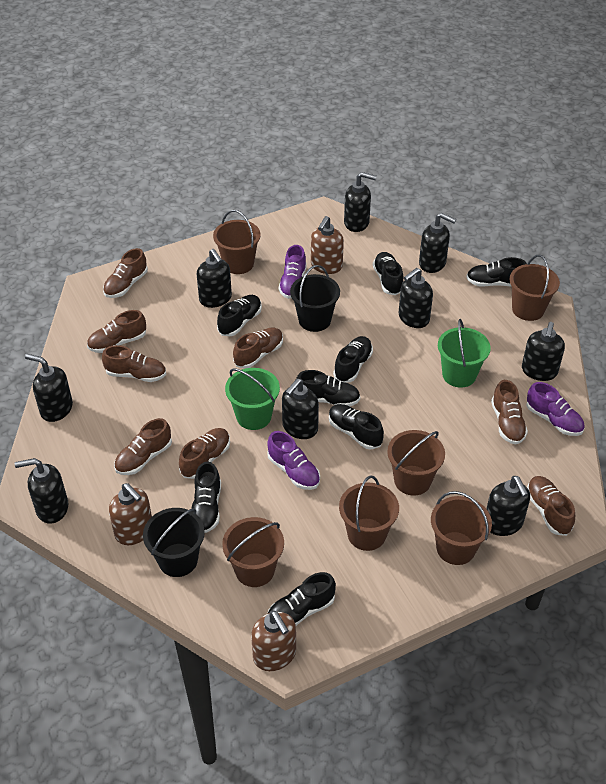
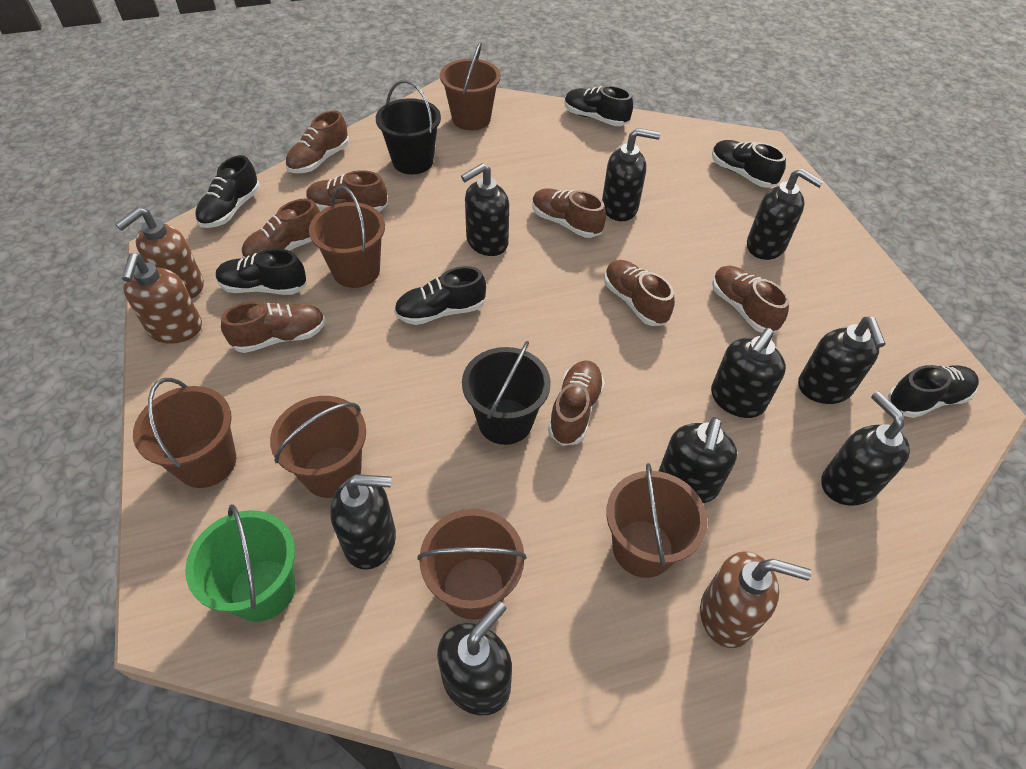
black shoe: 8 -> 6
green bucket: 2 -> 1
purple shoe: 3 -> 0

